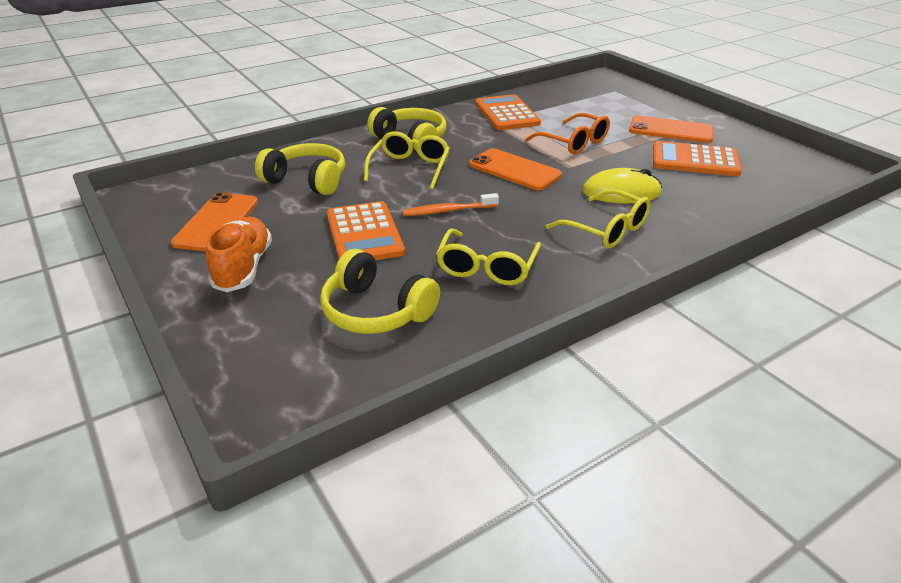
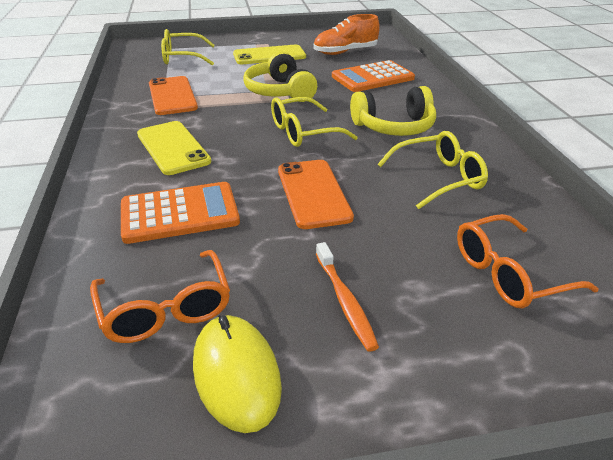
orange calculator: 3 -> 2
orange glasses: 1 -> 2
orange phone: 3 -> 2
yellow headphones: 3 -> 2
yellow phone: 0 -> 2

